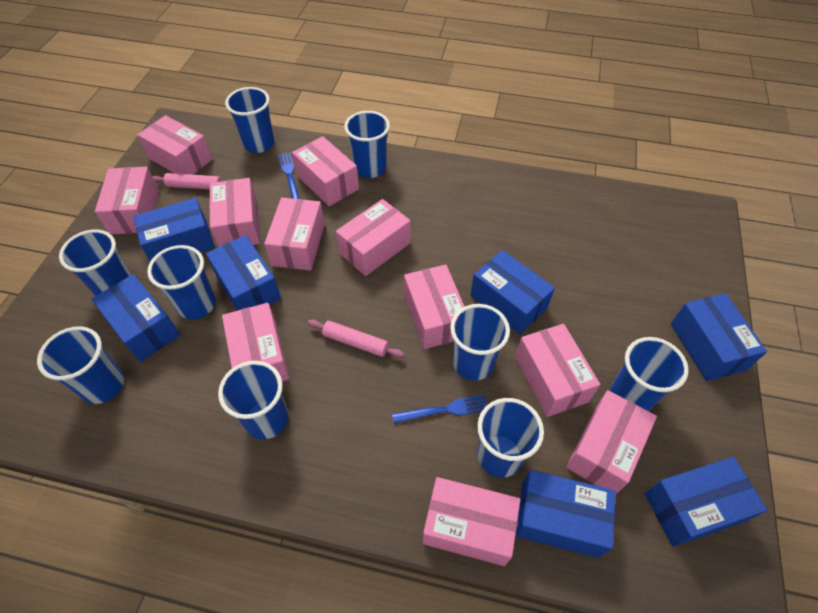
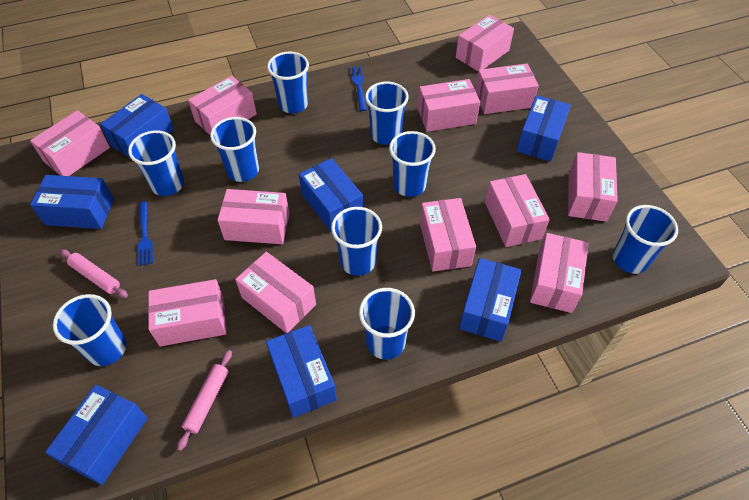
pink box: 11 -> 12

